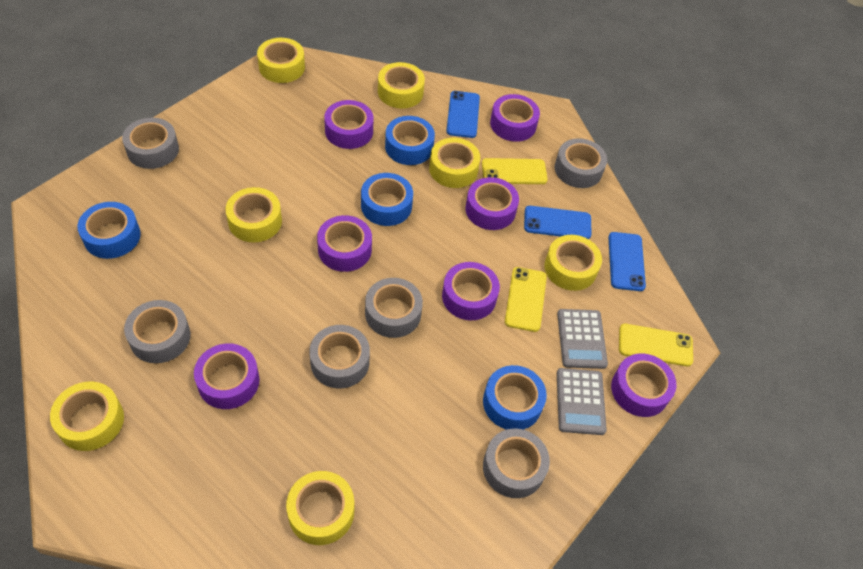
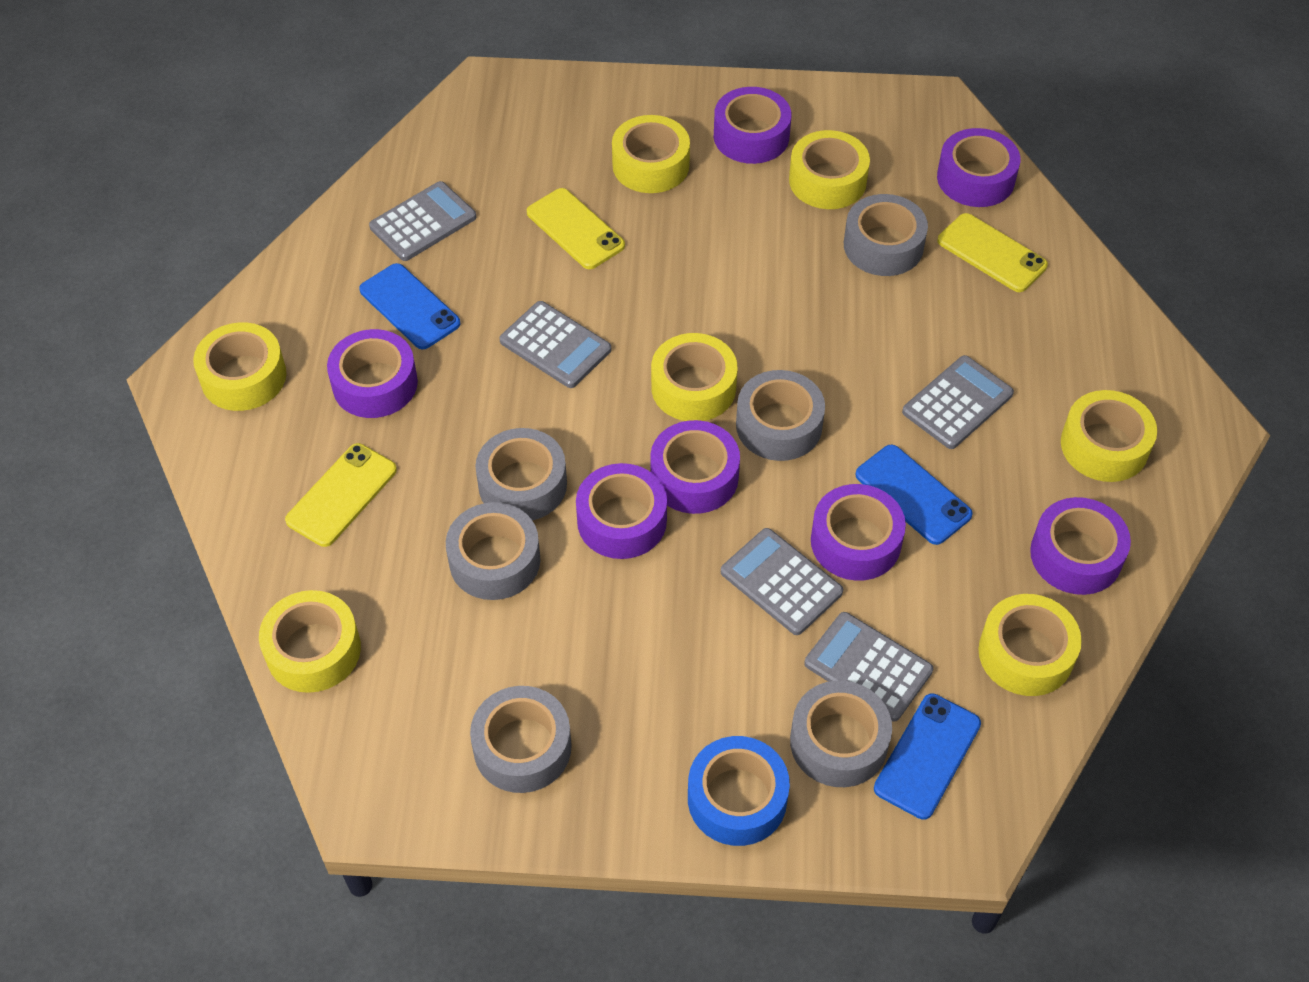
blue tape: 4 -> 1
grey calculator: 2 -> 5

